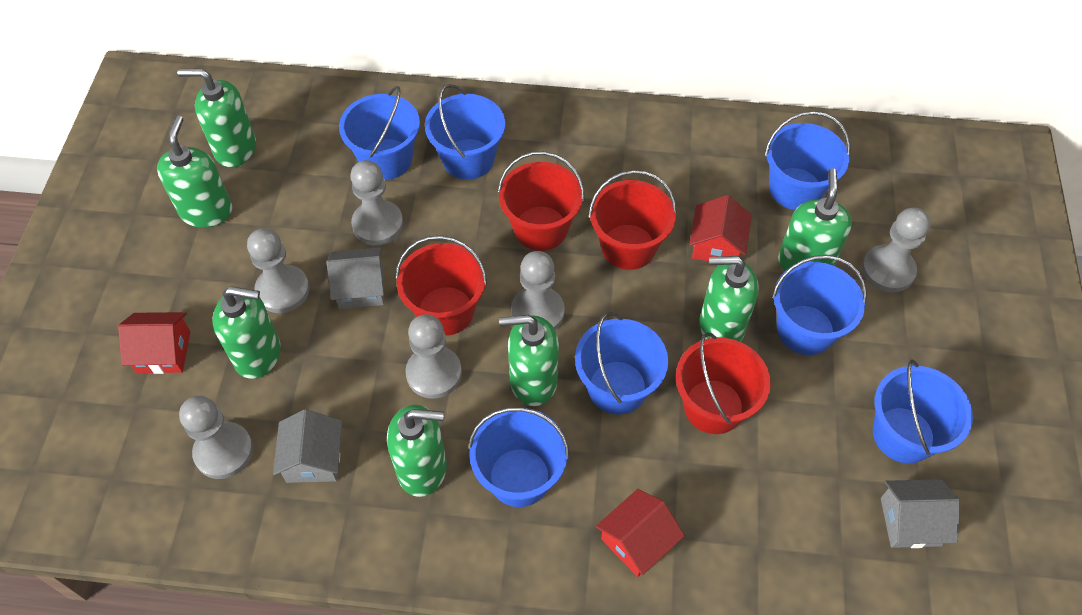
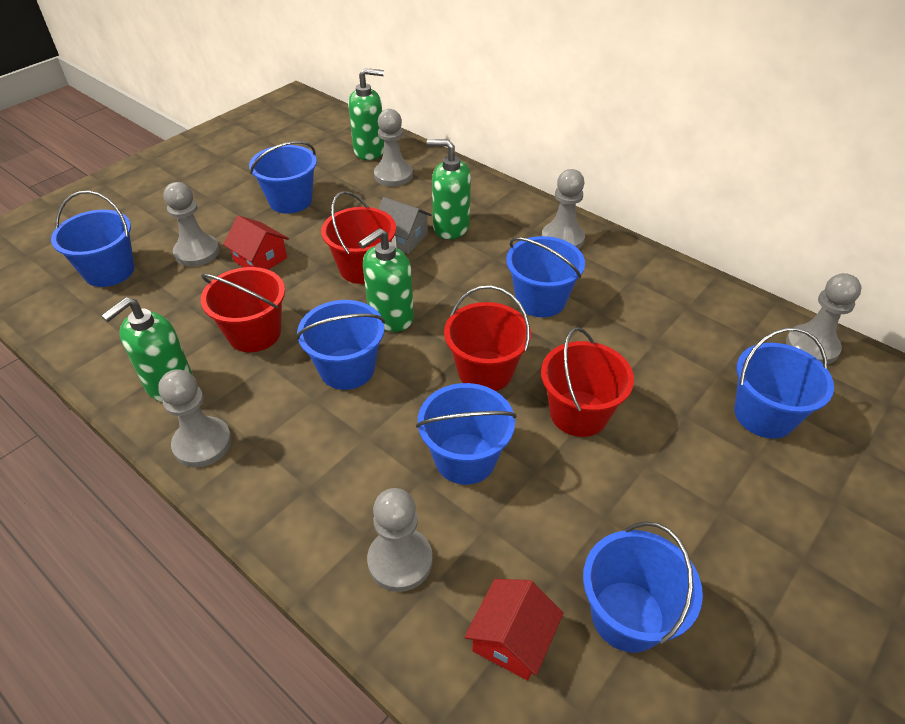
green soap dispenser: 7 -> 4
grey house: 3 -> 1
red house: 3 -> 2

